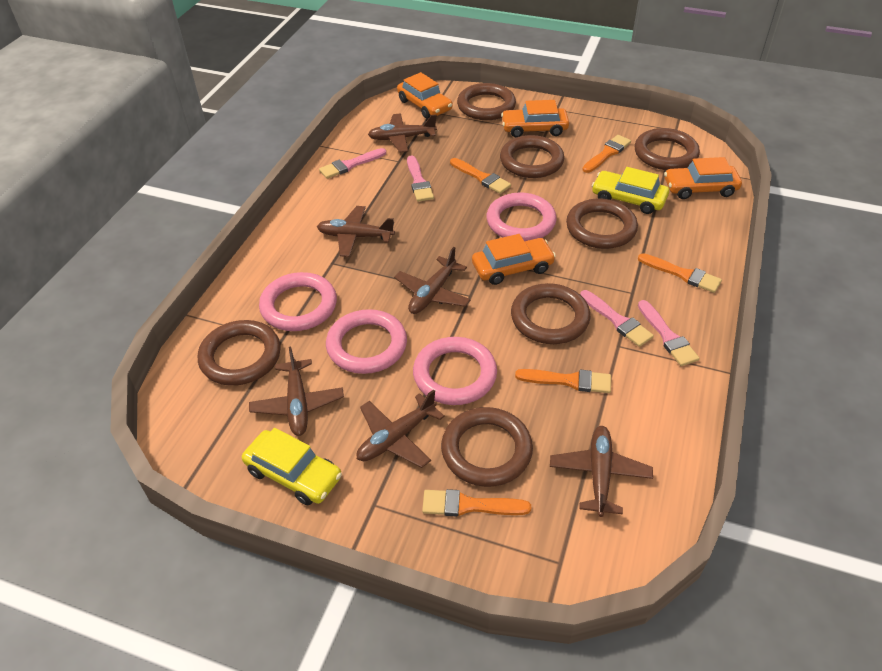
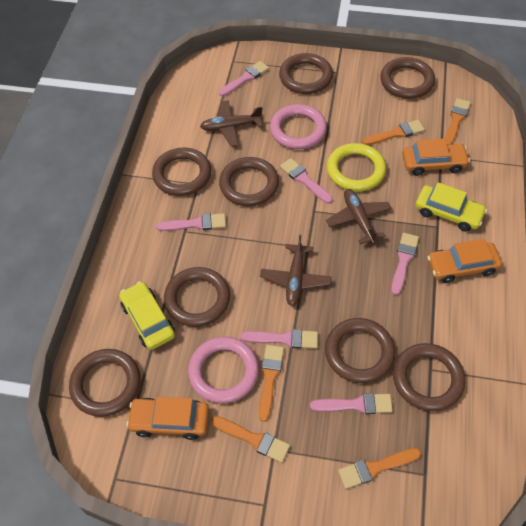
brown plane: 6 -> 3
brown ring: 7 -> 8
orange car: 4 -> 3
pink brush: 4 -> 6
pink ring: 4 -> 2
yellow ring: 0 -> 1

